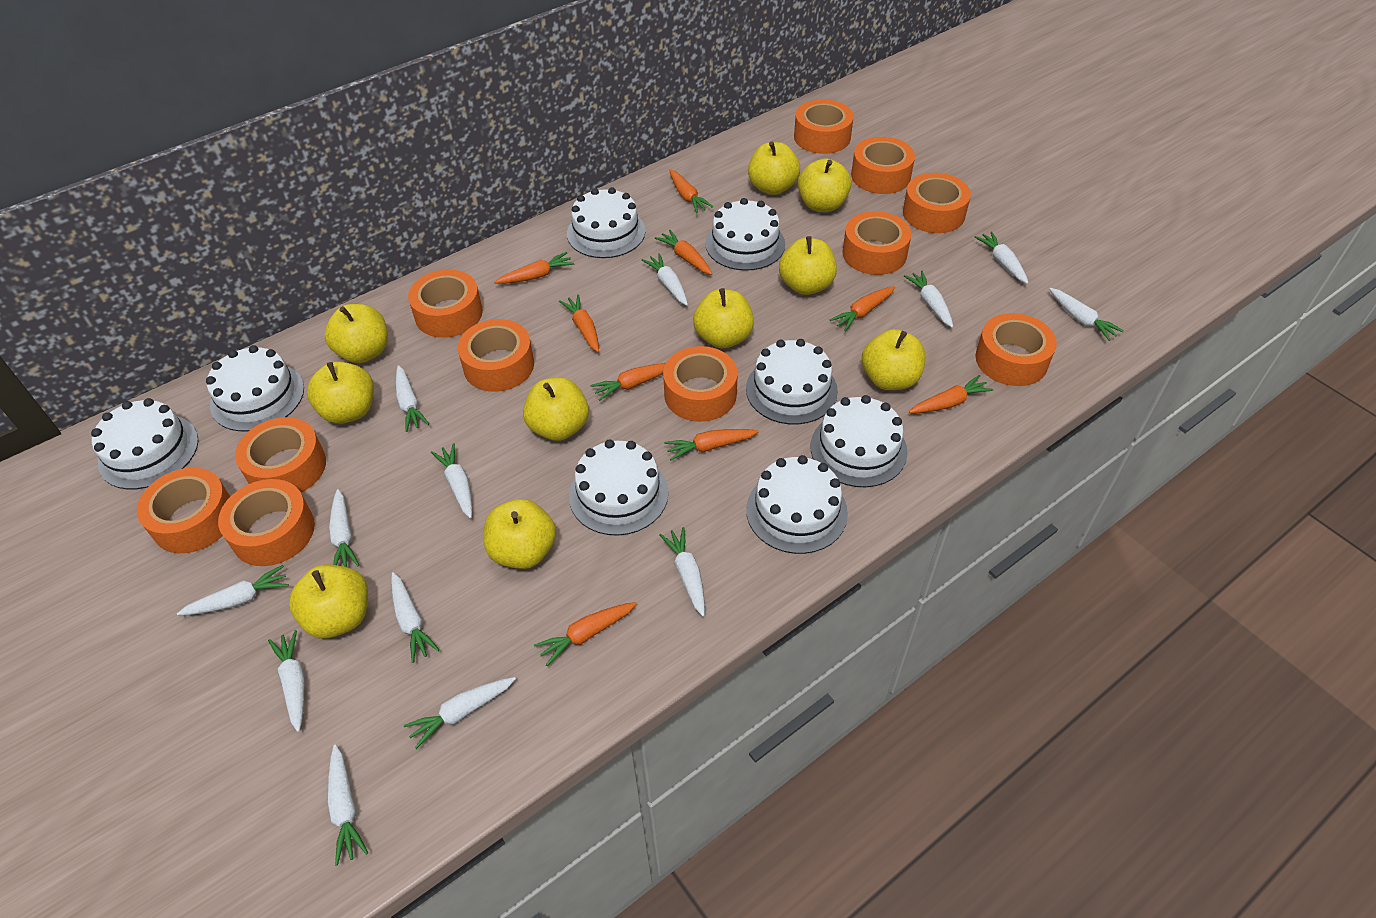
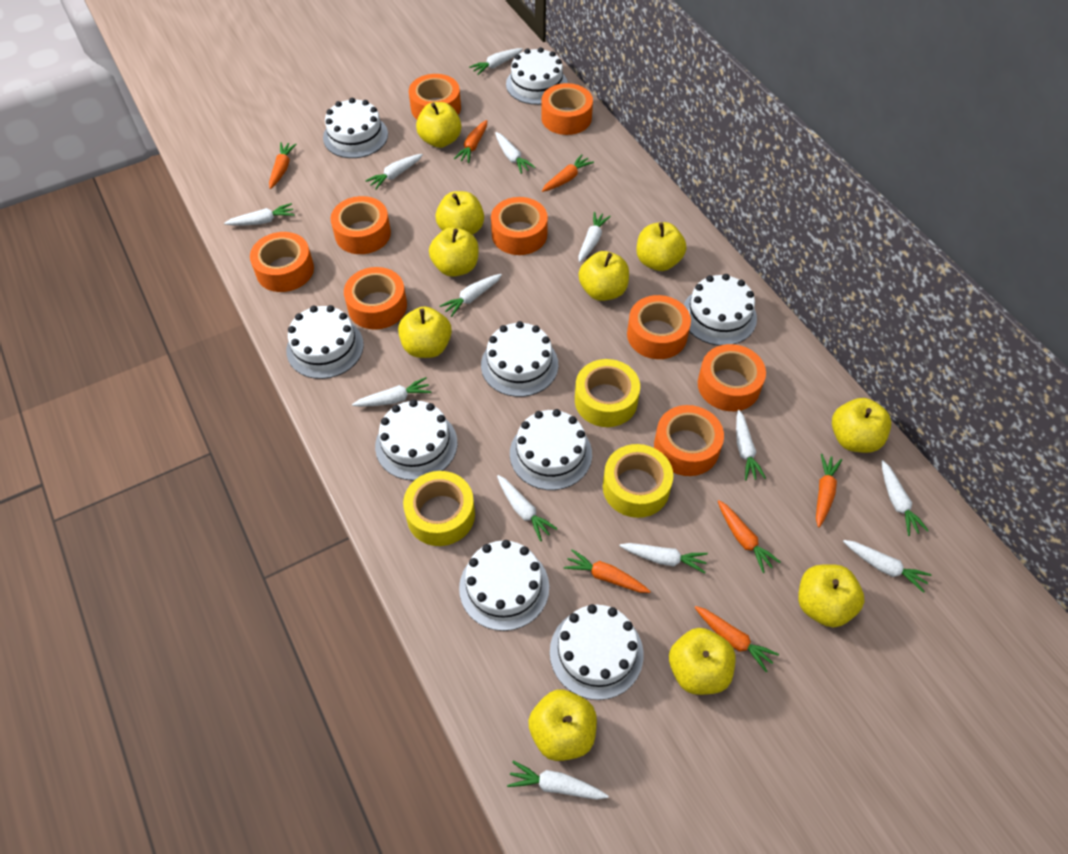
orange carrot: 9 -> 7
orange tape: 11 -> 9
white cake: 8 -> 9
yellow tape: 0 -> 3

